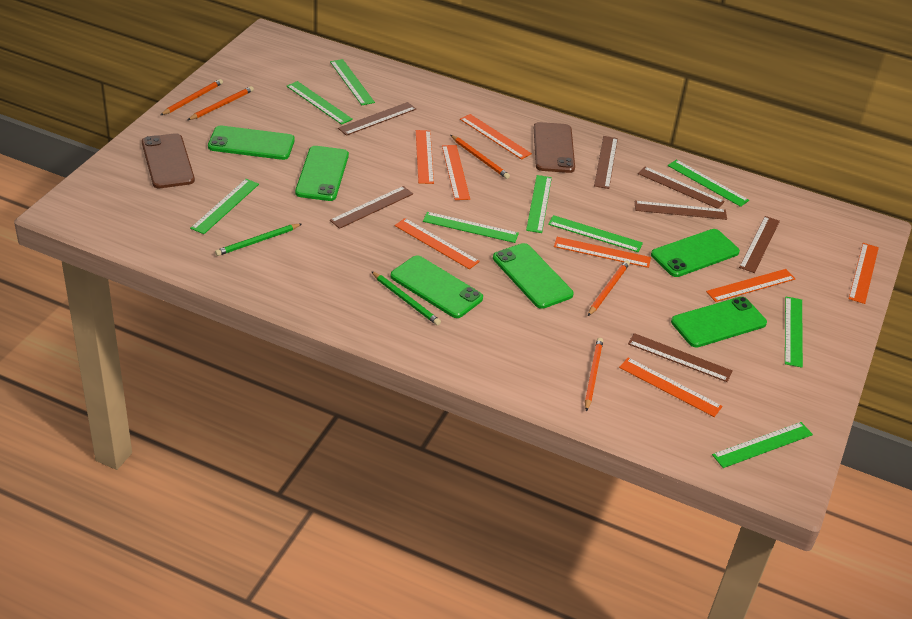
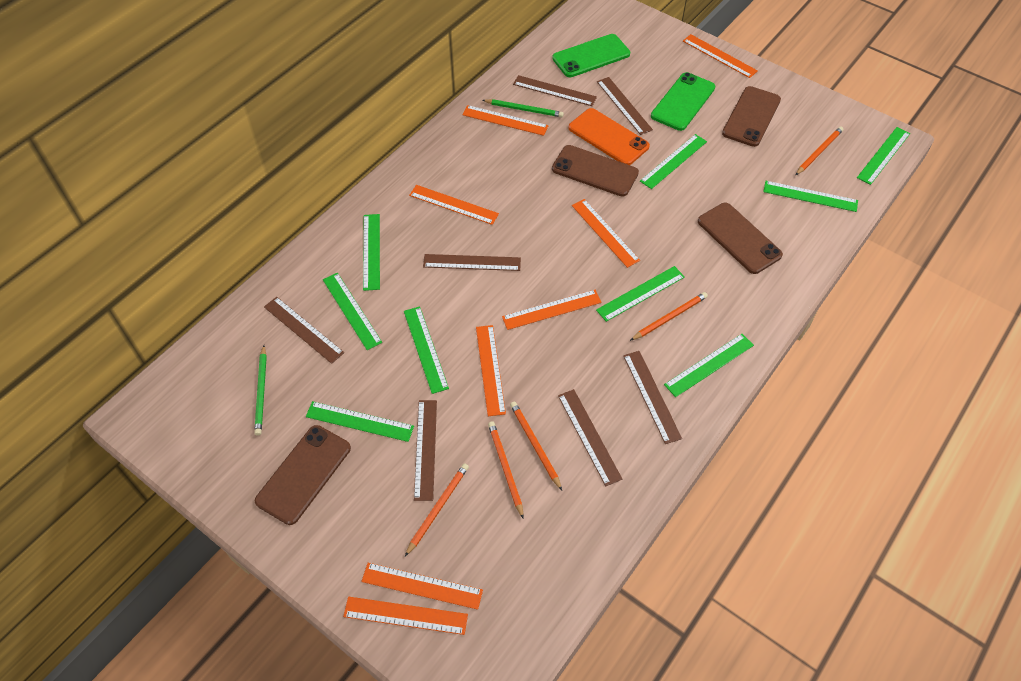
brown phone: 2 -> 4
green phone: 6 -> 2
orange phone: 0 -> 1

